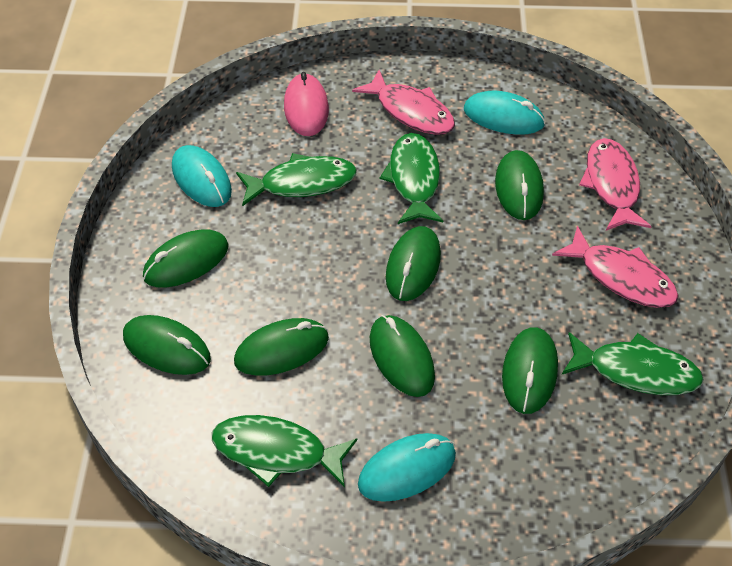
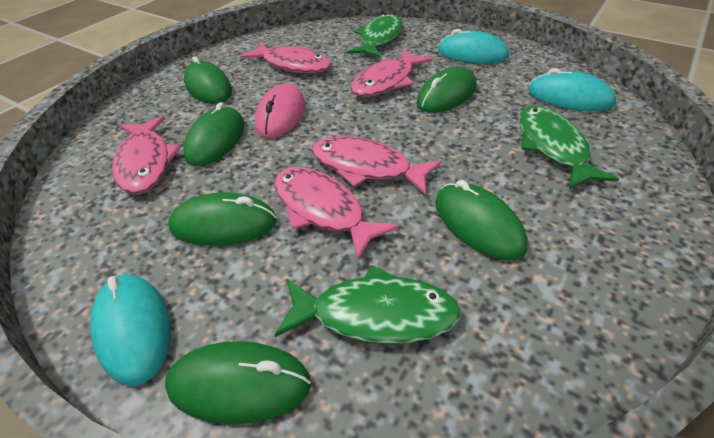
green fish: 4 -> 3
green mouse: 7 -> 6
pink fish: 3 -> 5

